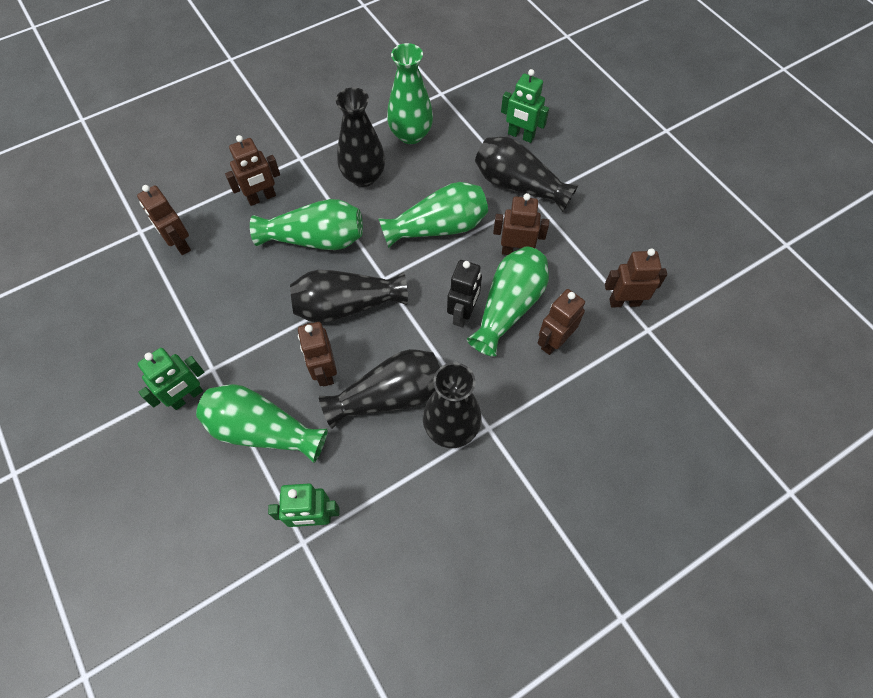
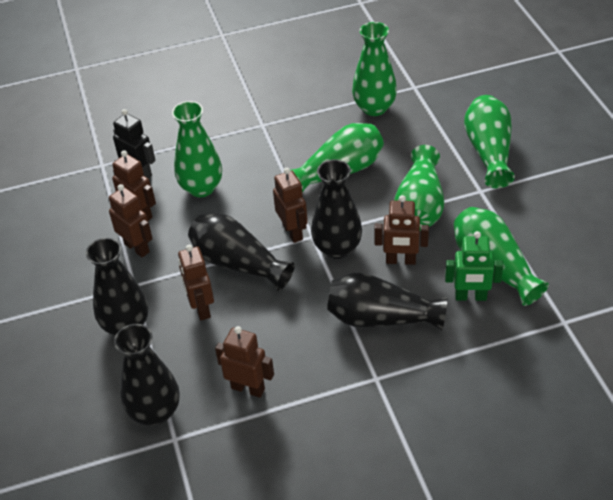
green robot: 3 -> 1
green vase: 5 -> 6

